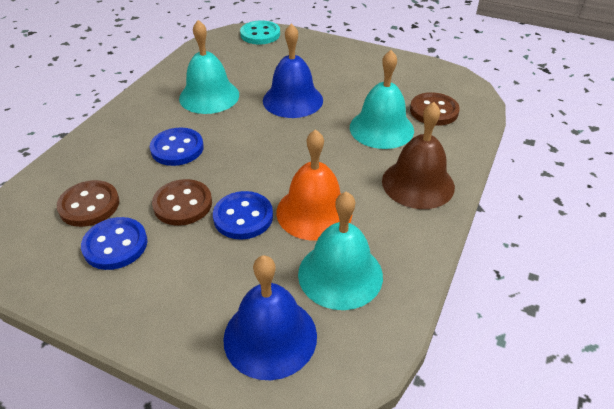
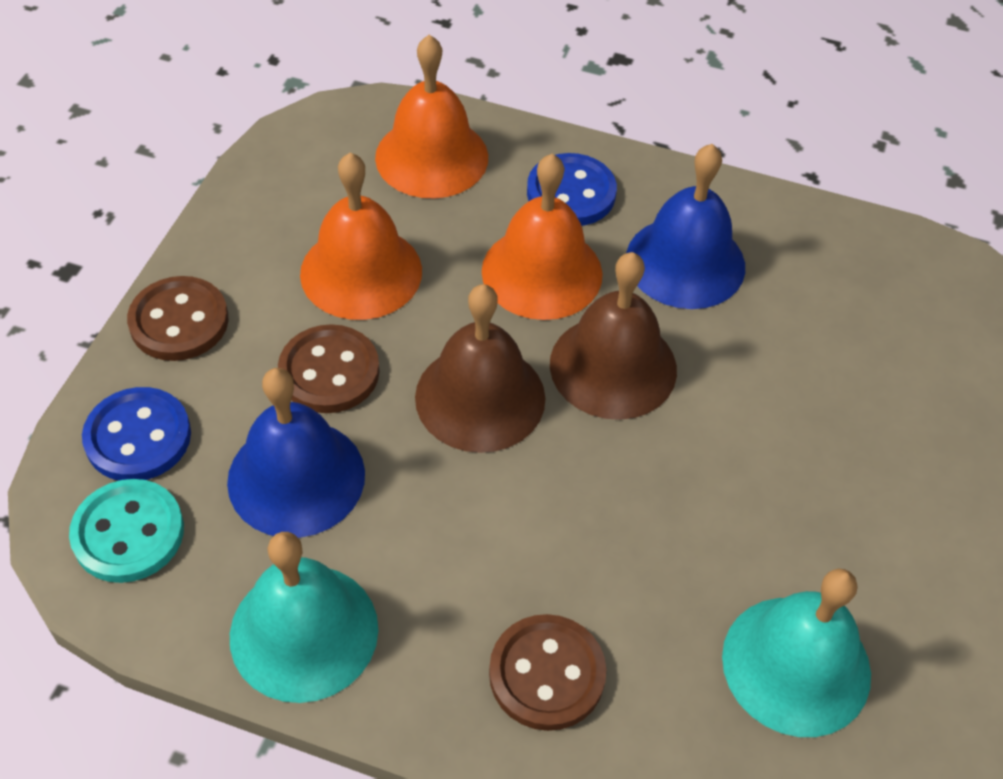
blue button: 3 -> 2
brown bell: 1 -> 2
orange bell: 1 -> 3
turquoise bell: 3 -> 2

